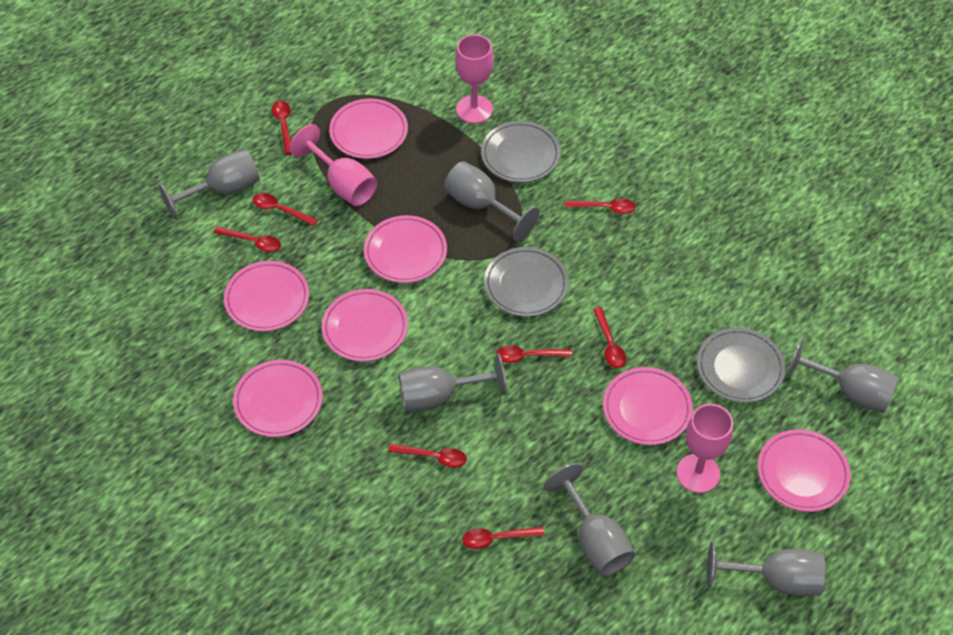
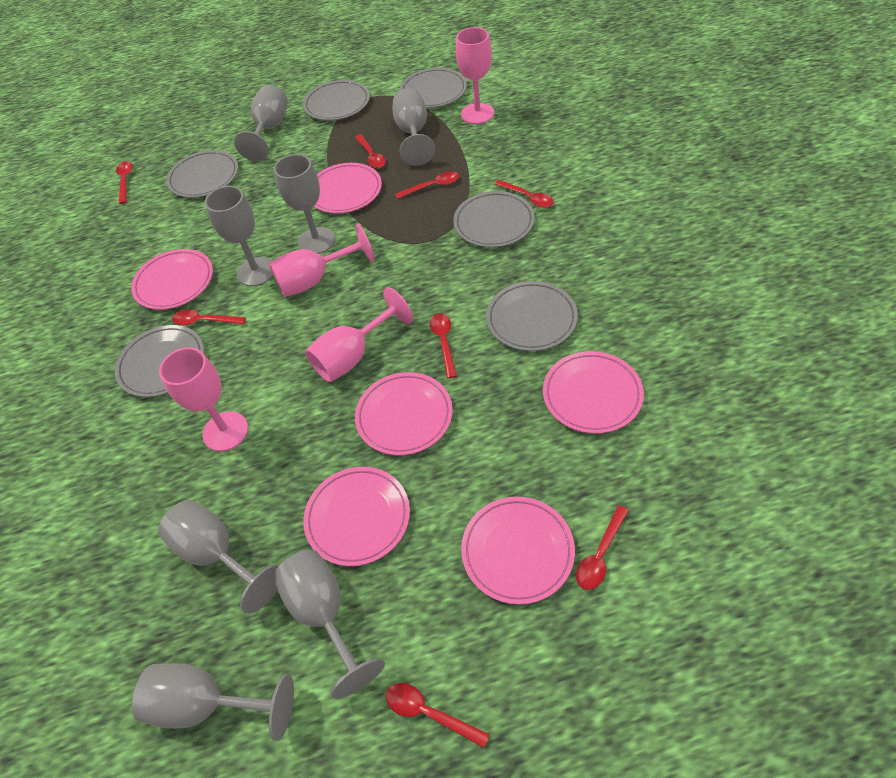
grey goblet: 6 -> 7
grey plate: 3 -> 6
pink goblet: 3 -> 4
pink plate: 7 -> 6

